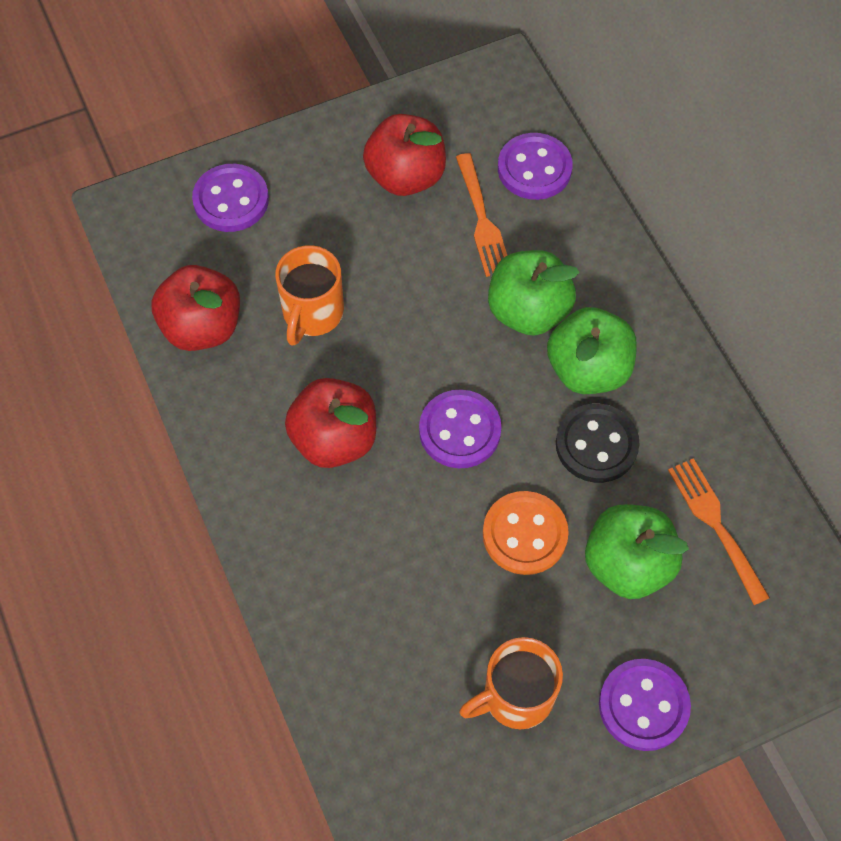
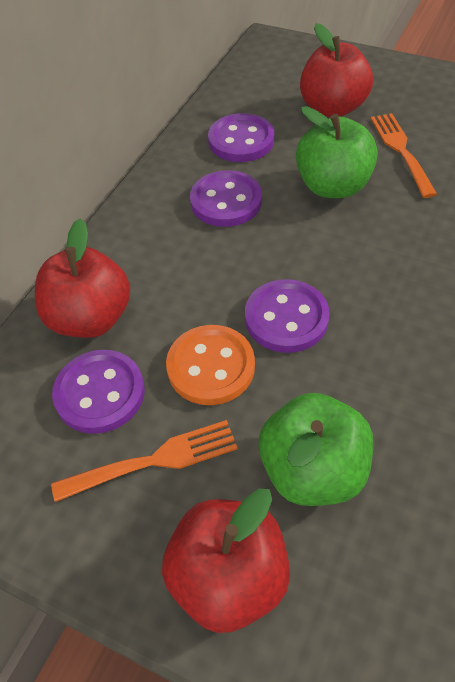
black button: 1 -> 0
green apple: 3 -> 2
orange mug: 2 -> 0

